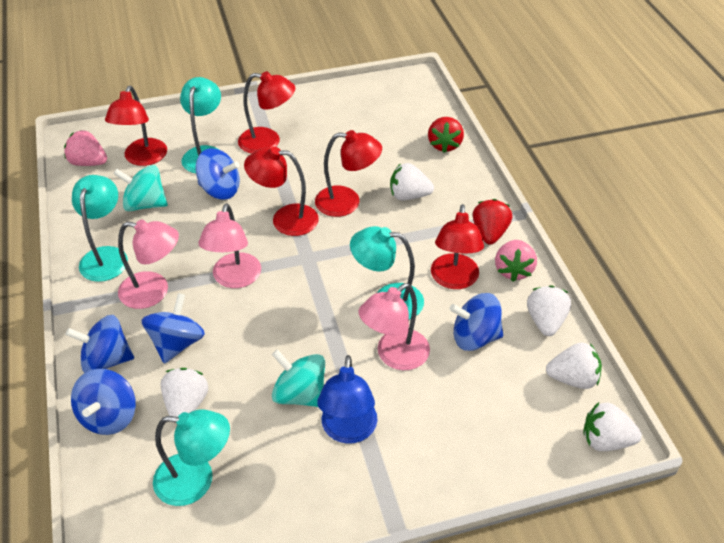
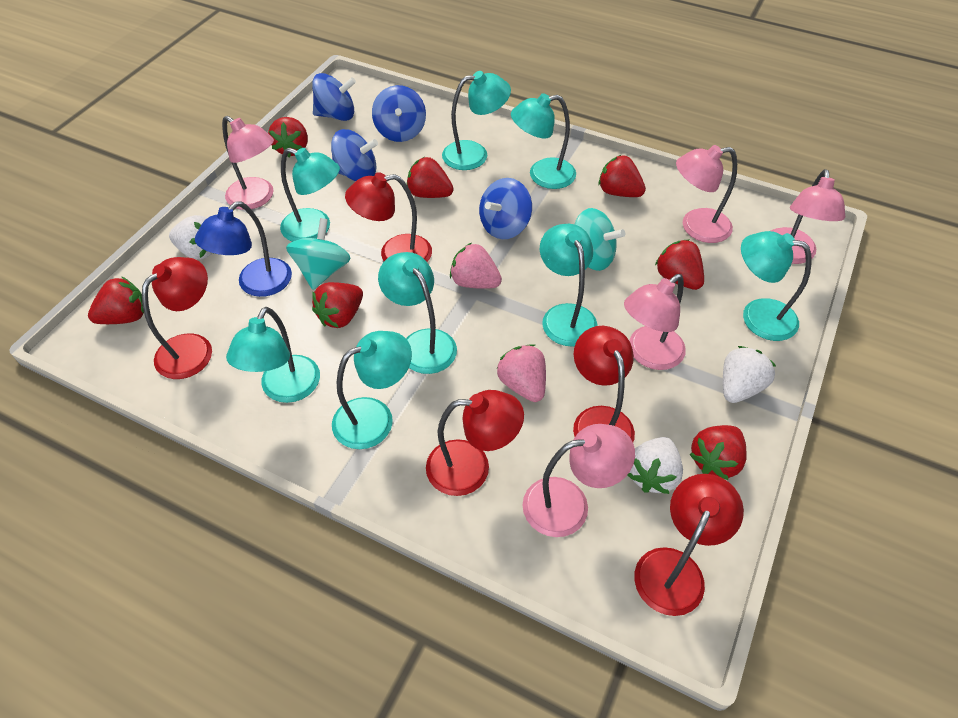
blue spinning top: 5 -> 4
pink lamp: 3 -> 5
red strawberry: 2 -> 7
turquoise lamp: 4 -> 8
white strawberry: 5 -> 3

